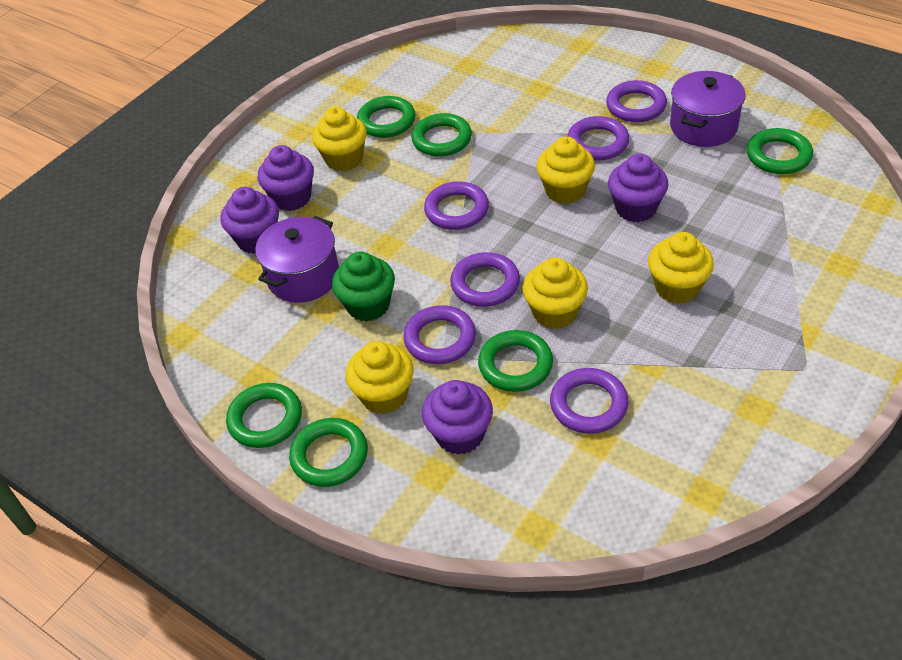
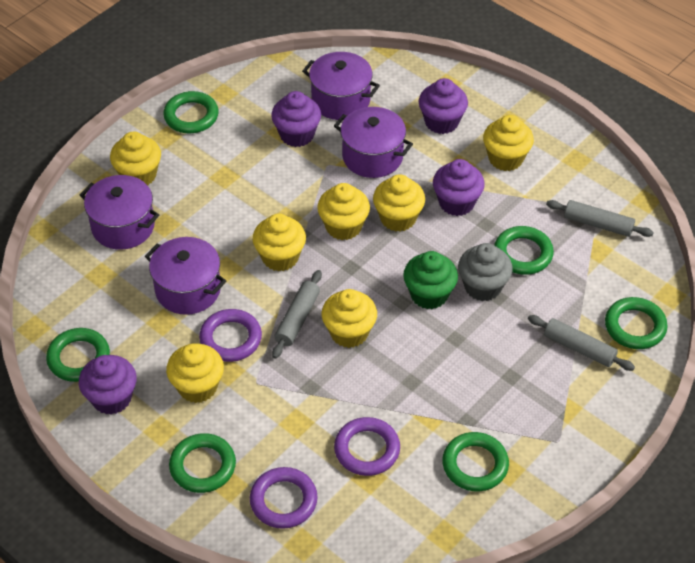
grey cupcake: 0 -> 1
grey rolling pin: 0 -> 3
purple pot: 2 -> 4
purple ring: 6 -> 3
yellow cupcake: 5 -> 7

